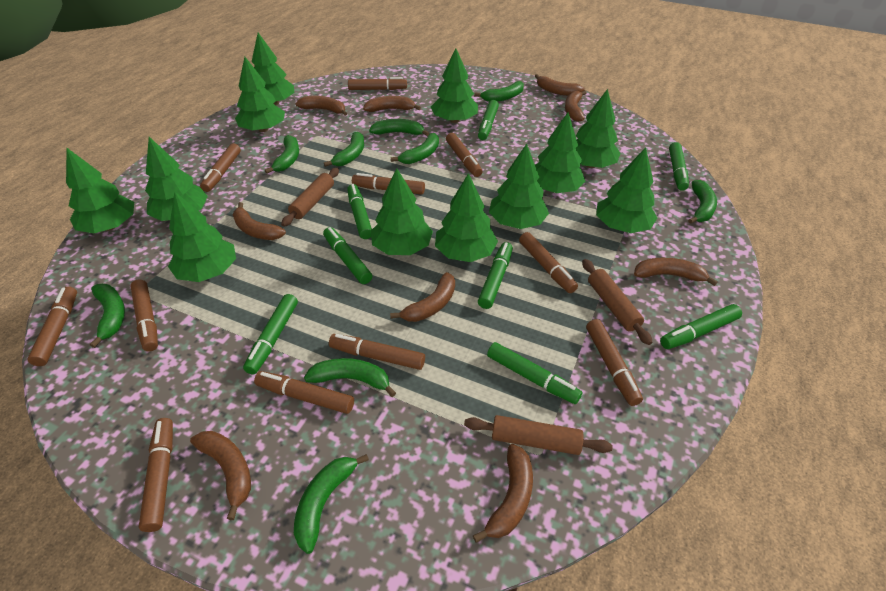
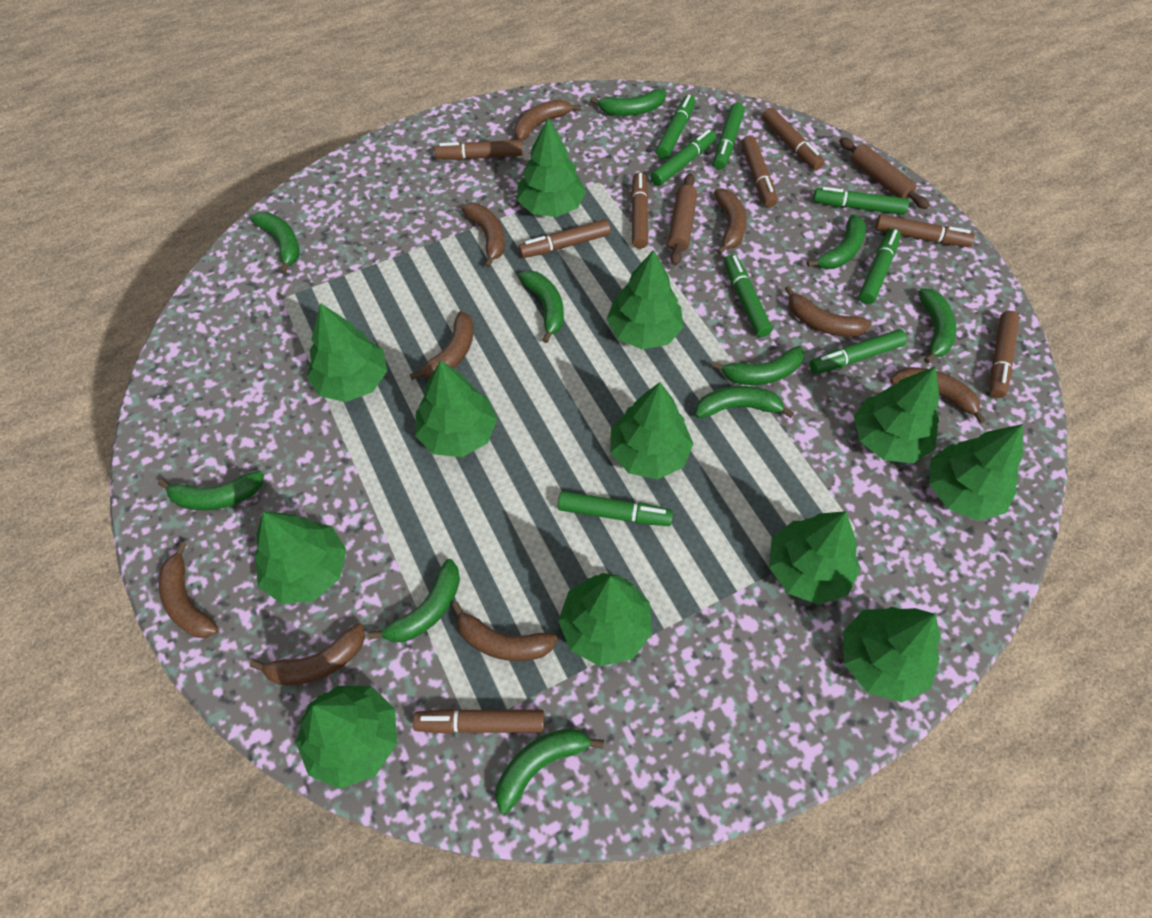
brown marker: 11 -> 8
brown rolling pin: 3 -> 2
green banana: 9 -> 10

